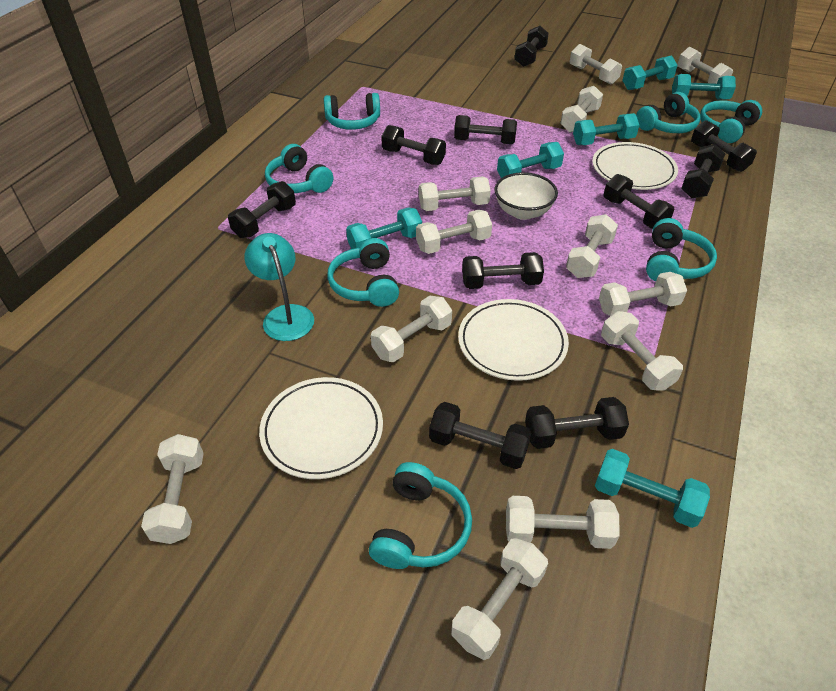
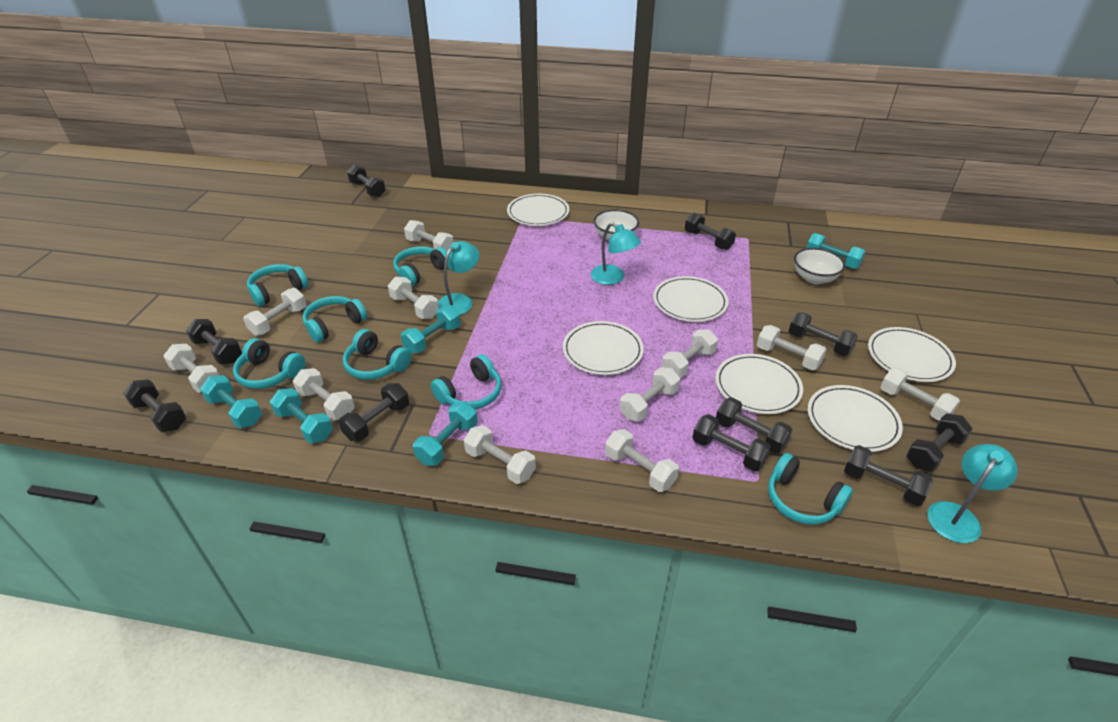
turquoise dumbbell: 6 -> 5
turquoise lamp: 1 -> 3
white bowl: 1 -> 2
white dumbbell: 12 -> 11
white plate: 3 -> 6

